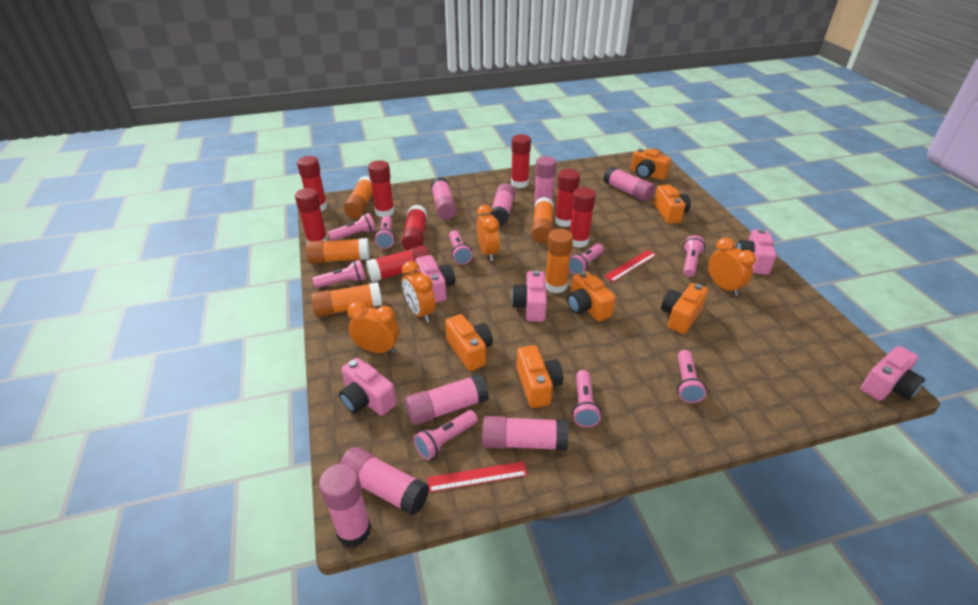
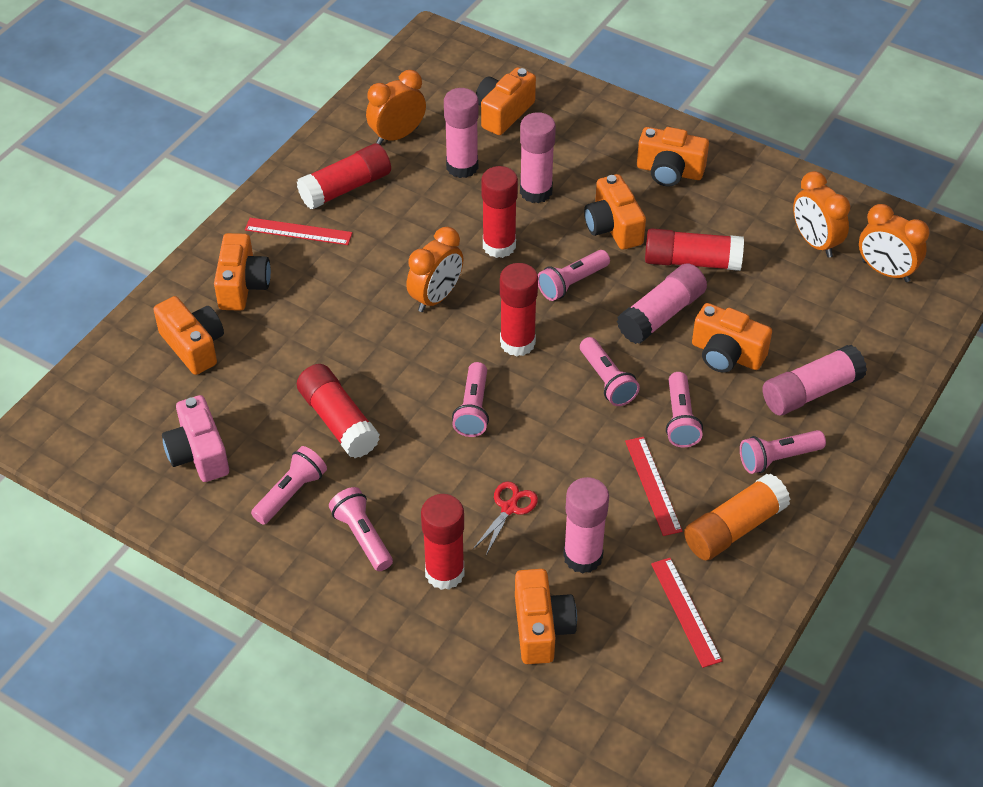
orange camera: 6 -> 7
orange glue stick: 5 -> 1
pink camera: 5 -> 1
pink flashlight: 9 -> 7
pink glue stick: 8 -> 5
red glue stick: 8 -> 6
red ruler: 2 -> 3
red scissors: 0 -> 1

